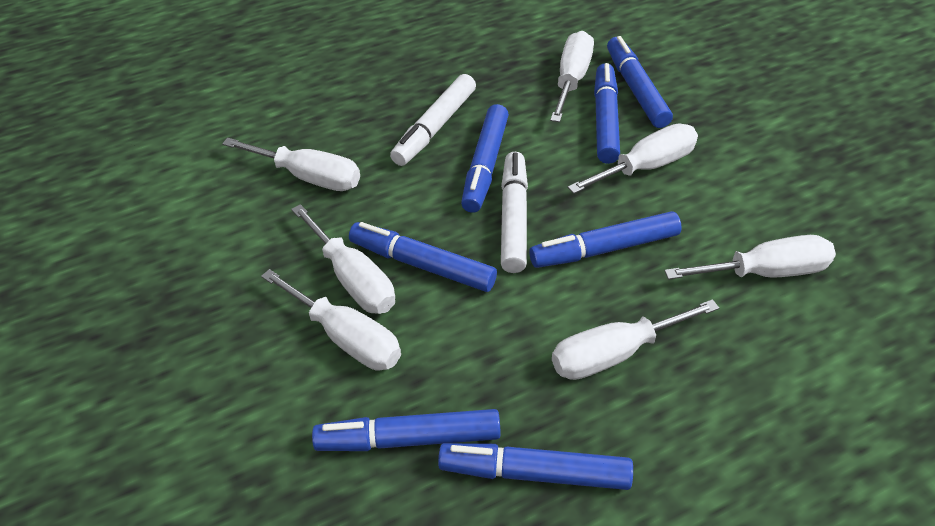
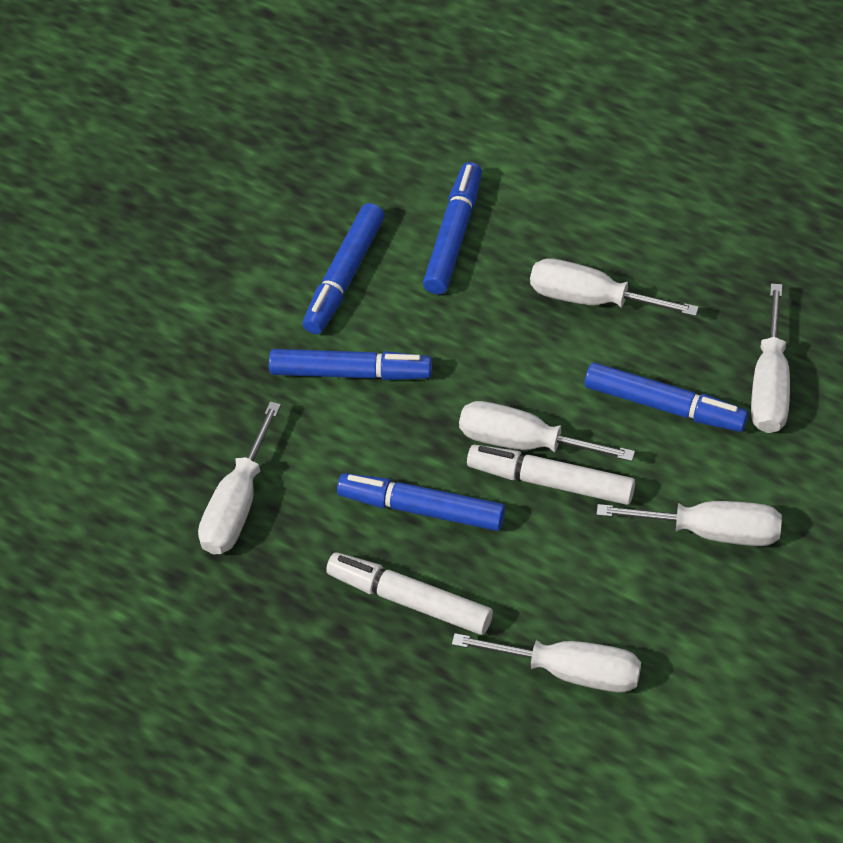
blue marker: 7 -> 5
white screwdriver: 7 -> 6

